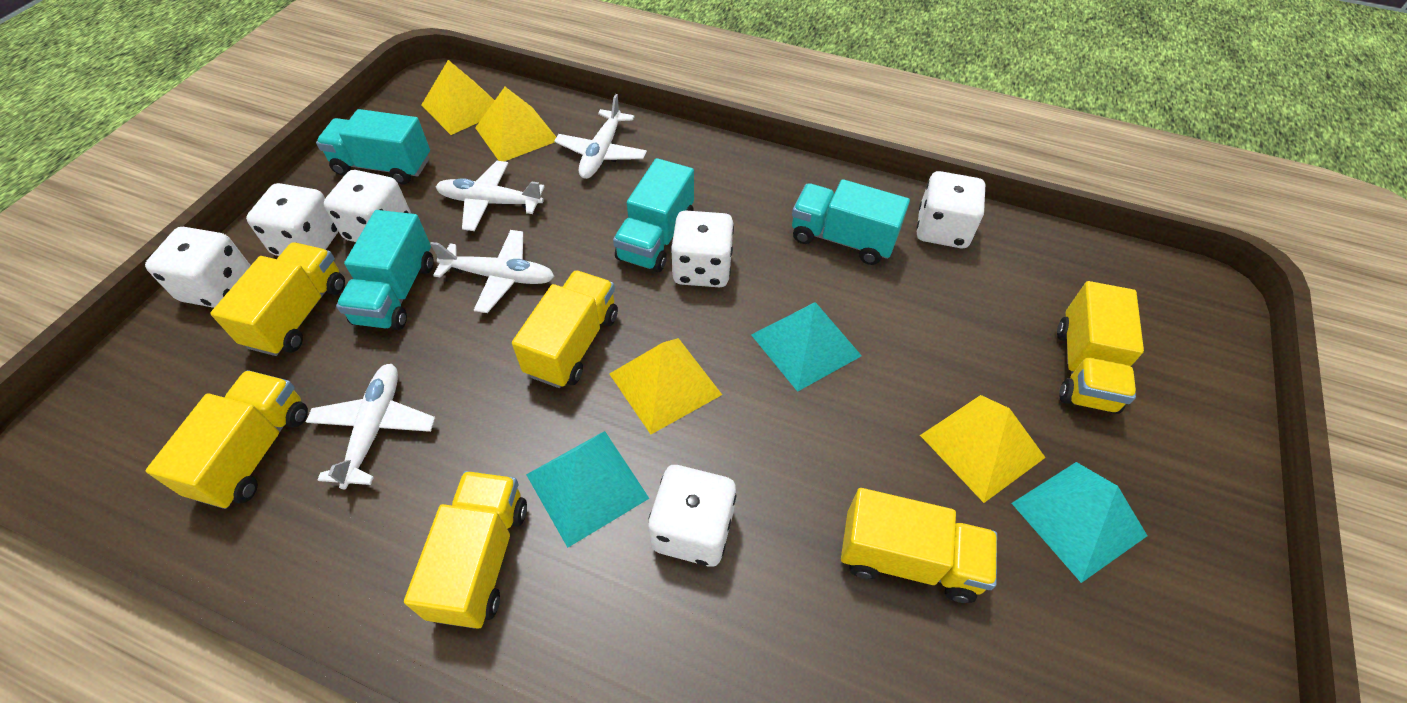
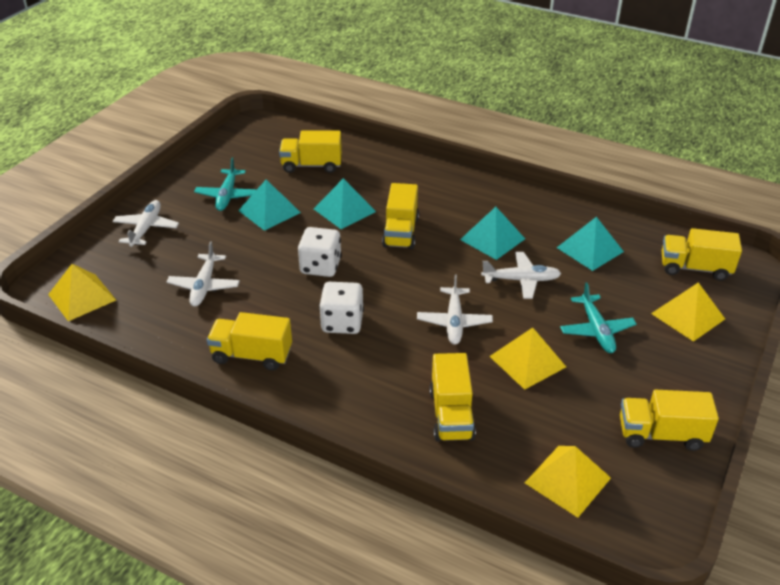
turquoise plane: 0 -> 2
turquoise pyramid: 3 -> 4
turquoise truck: 4 -> 0
white dice: 6 -> 2

